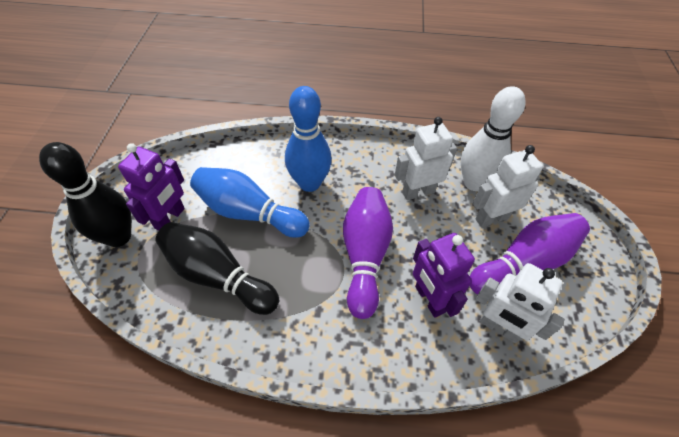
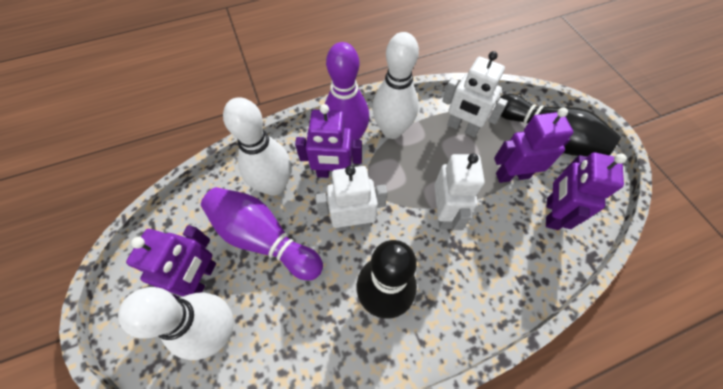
blue bowling pin: 2 -> 0
purple robot: 2 -> 4
white bowling pin: 1 -> 3

